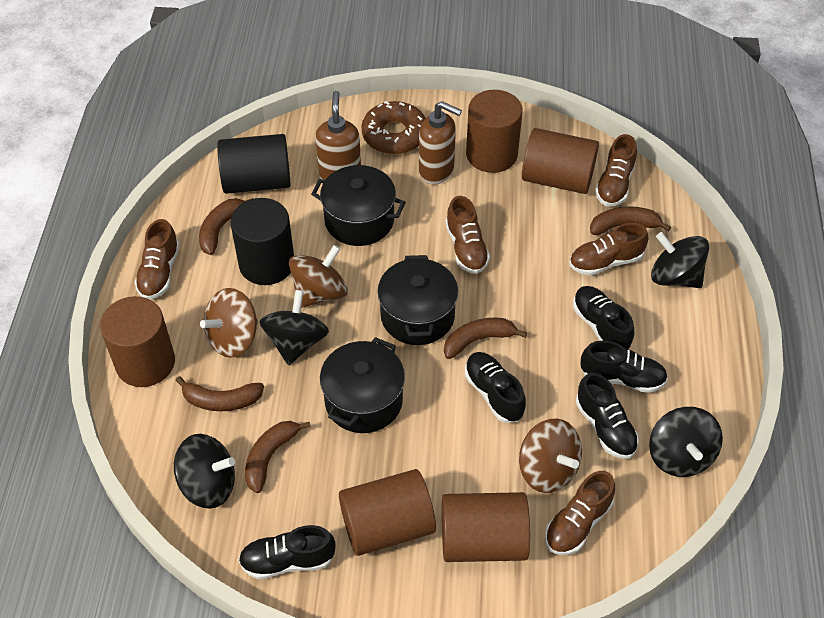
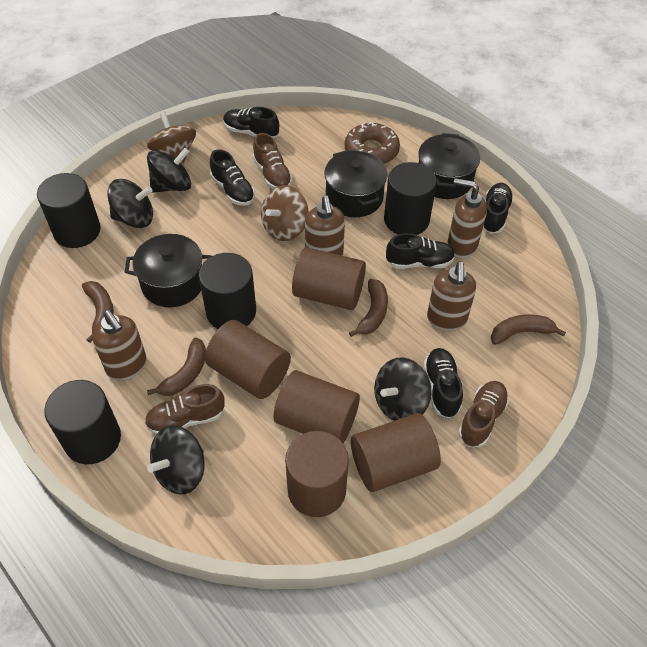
black cylinder: 2 -> 4
brown banana: 5 -> 4
brown shoe: 5 -> 3
brown soap dispenser: 2 -> 4
brown spinning top: 3 -> 2

